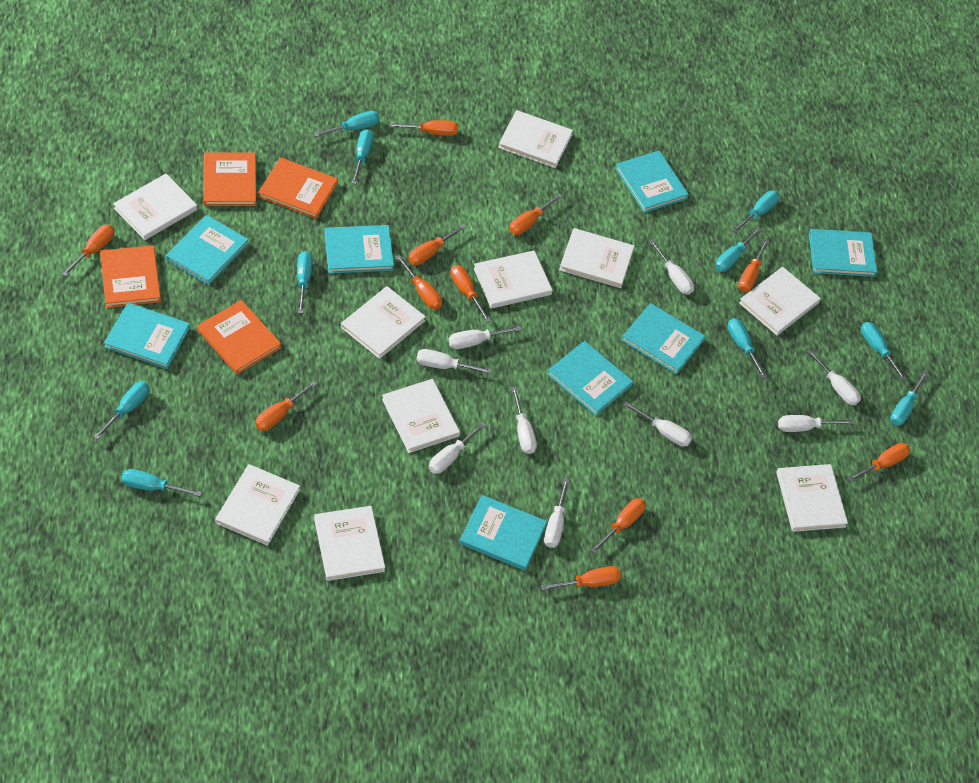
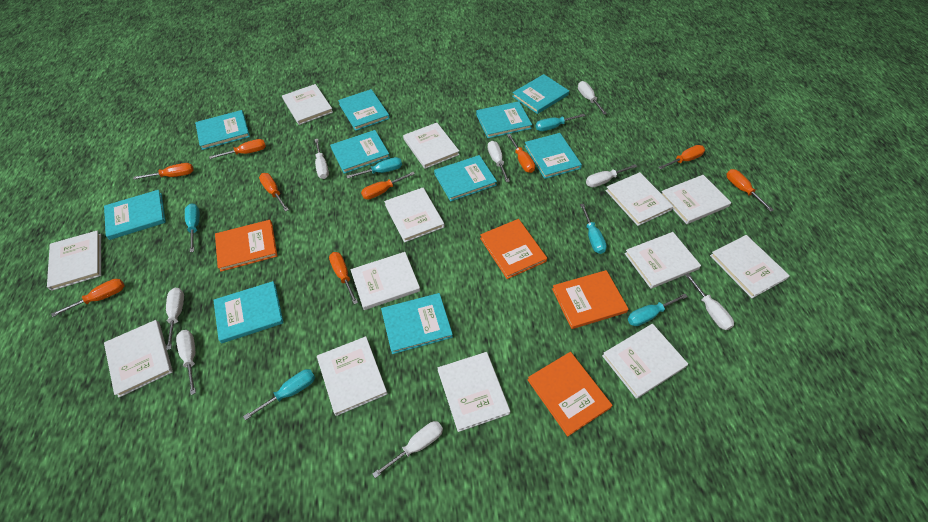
orange screwdriver: 11 -> 9
turquoise book: 8 -> 10
turquoise screwdriver: 10 -> 6
white book: 10 -> 13
white screwdriver: 9 -> 8

